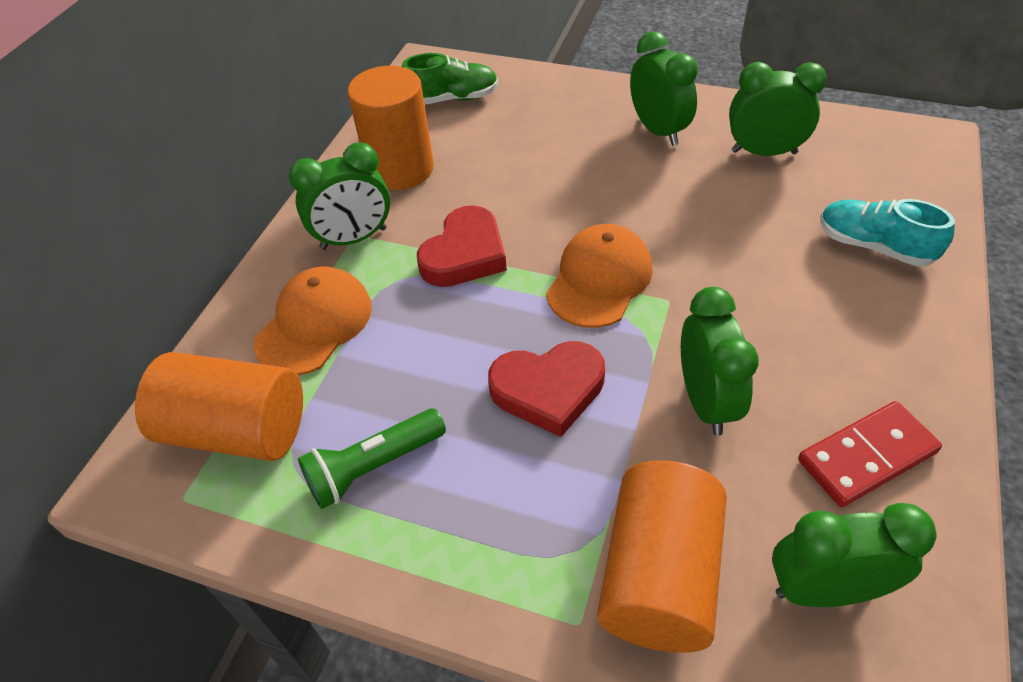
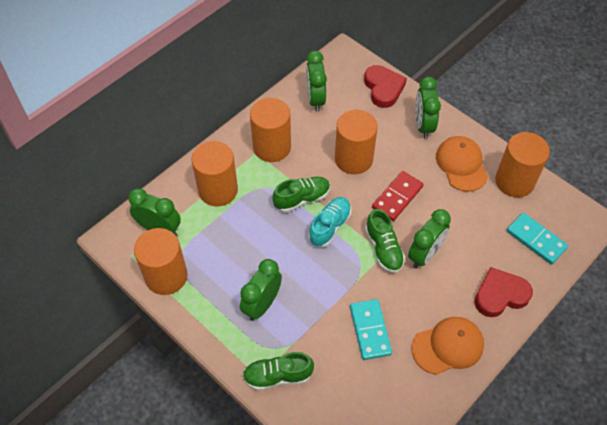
green flashlight: 1 -> 0
green shoe: 1 -> 3
orange cylinder: 3 -> 5
turquoise domino: 0 -> 2

